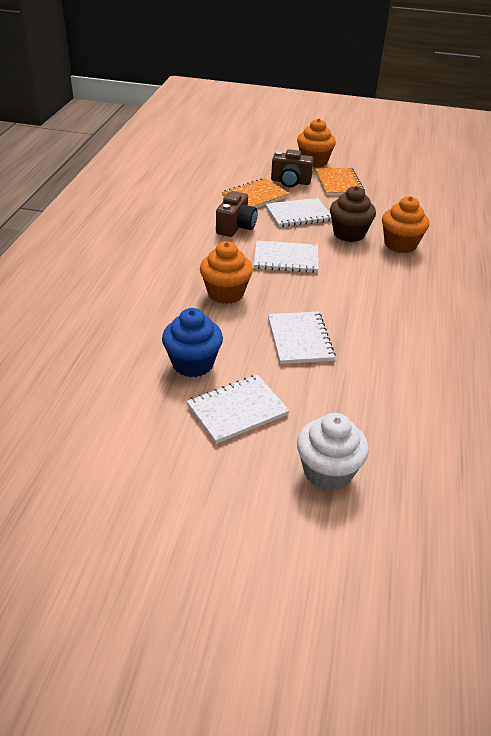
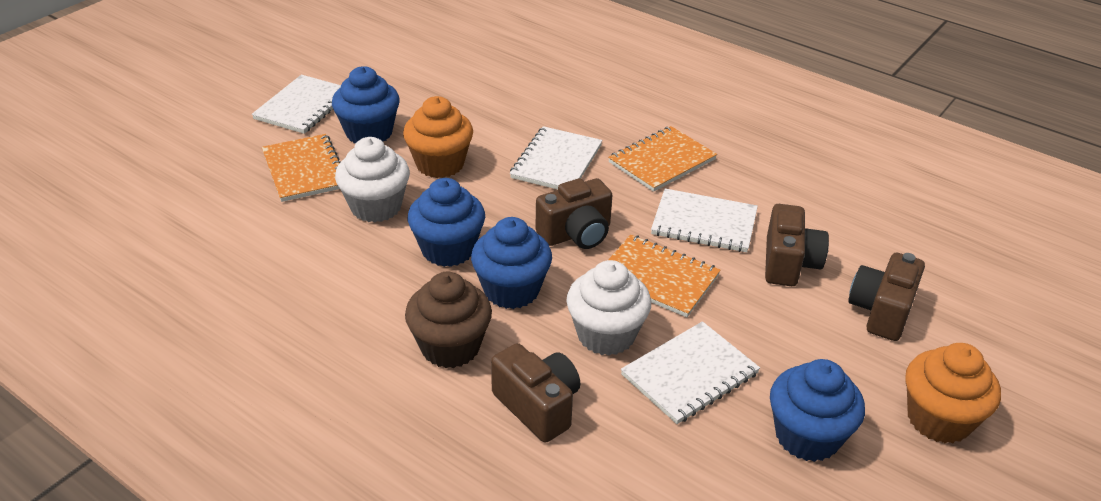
blue cupcake: 1 -> 4
brown camera: 2 -> 4
orange cupcake: 3 -> 2
orange notebook: 2 -> 3
white cupcake: 1 -> 2

